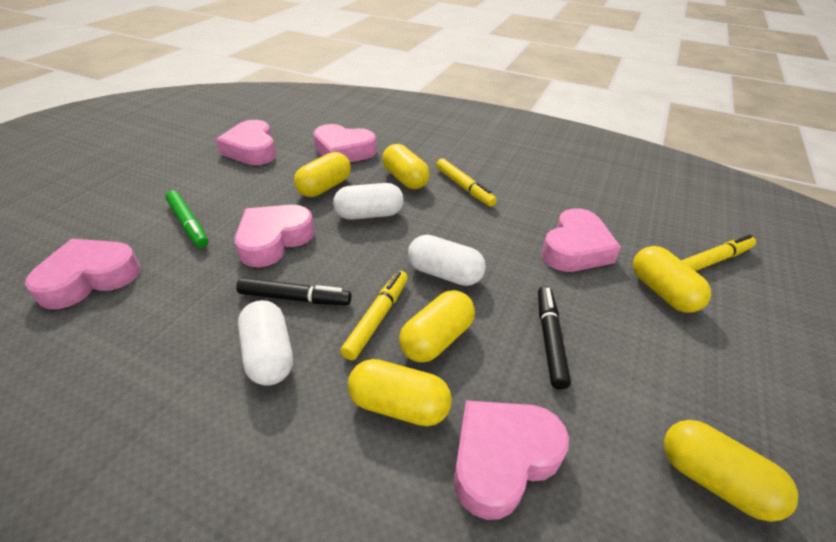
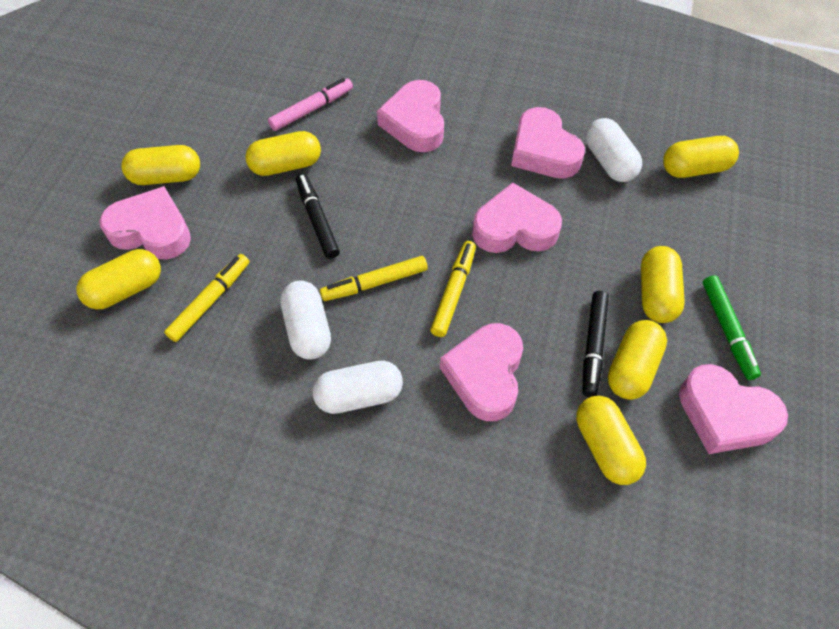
pink marker: 0 -> 1
yellow capsule: 6 -> 7

